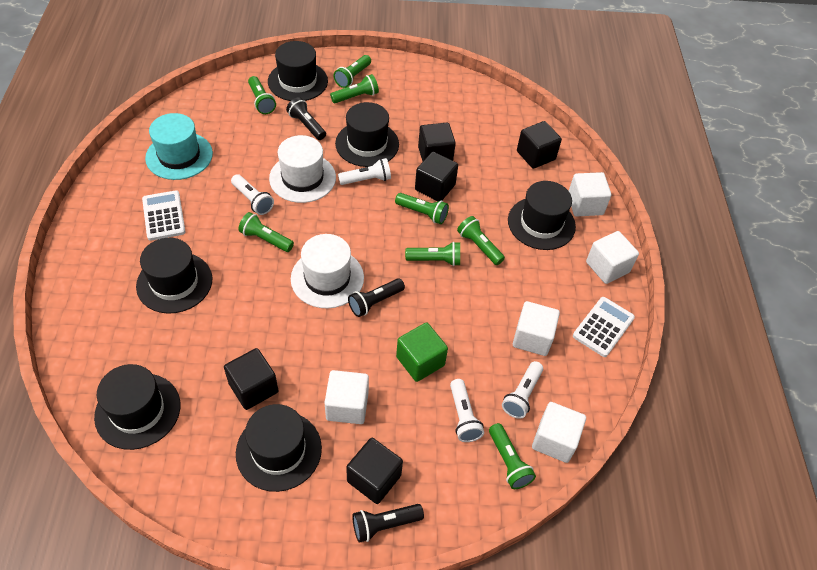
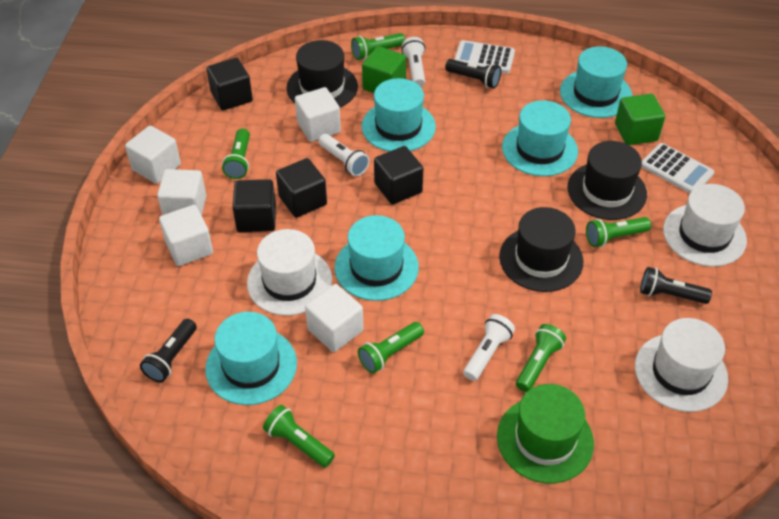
black cube: 5 -> 4
black hat: 6 -> 3
green cube: 1 -> 2
green flashlight: 8 -> 6
green hat: 0 -> 1
turquoise hat: 1 -> 5
white flashlight: 4 -> 3
white hat: 2 -> 3

